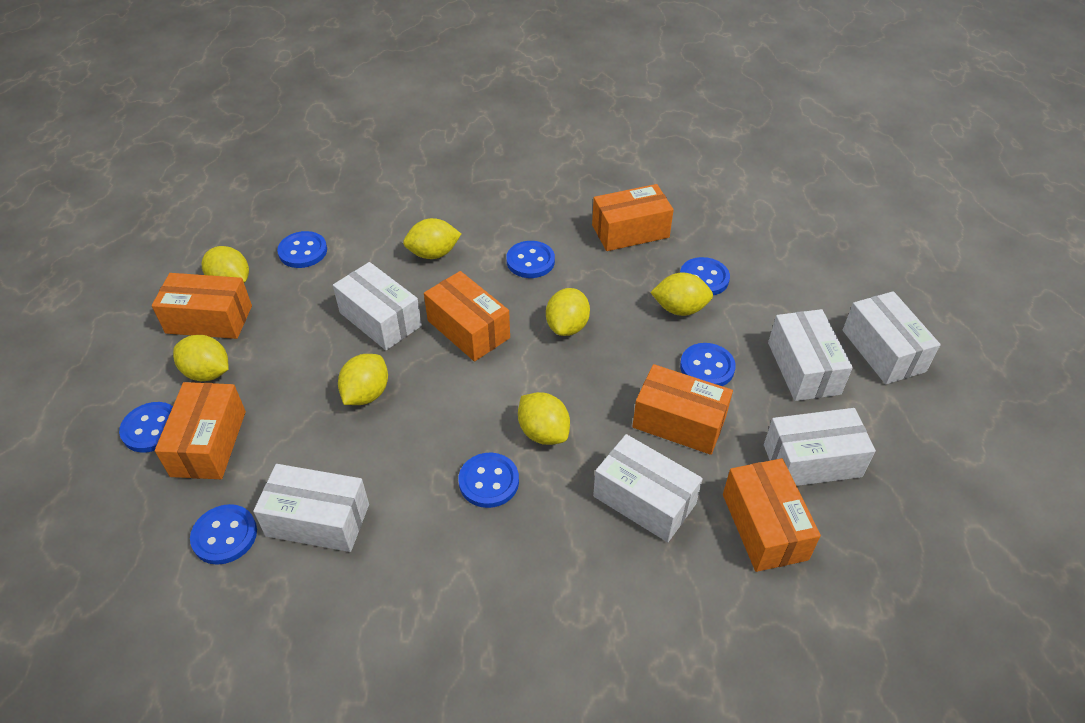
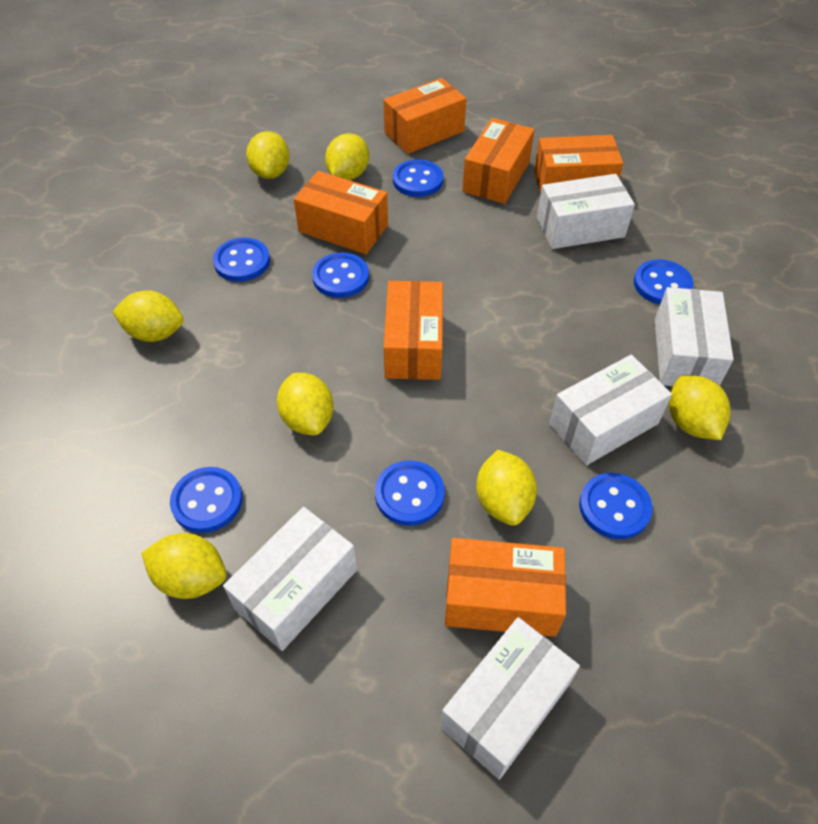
white box: 6 -> 5

